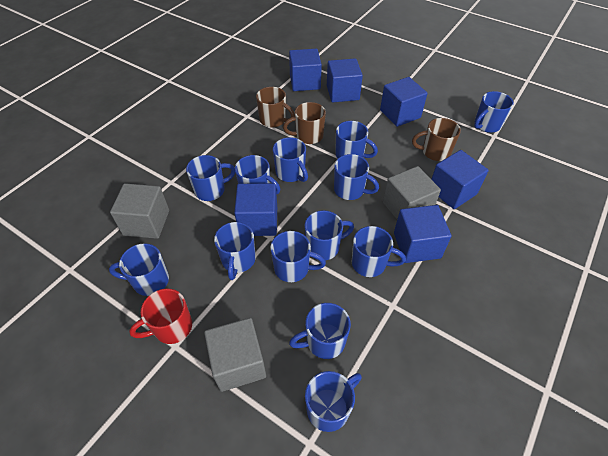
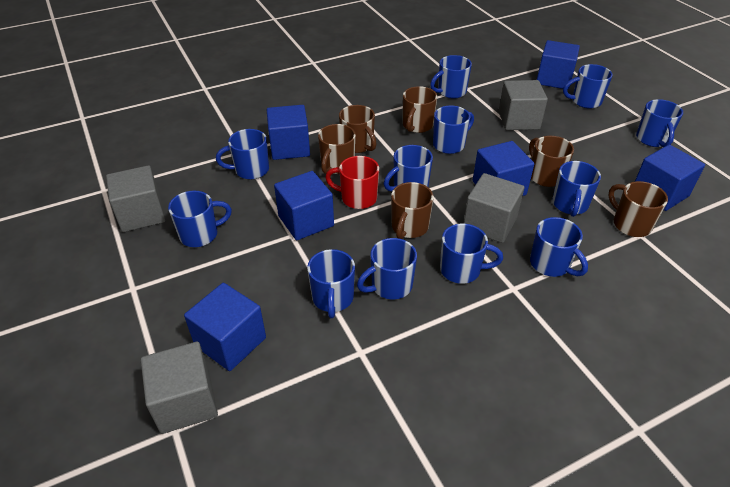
blue mug: 13 -> 12
brown mug: 3 -> 6
grey cube: 3 -> 4

